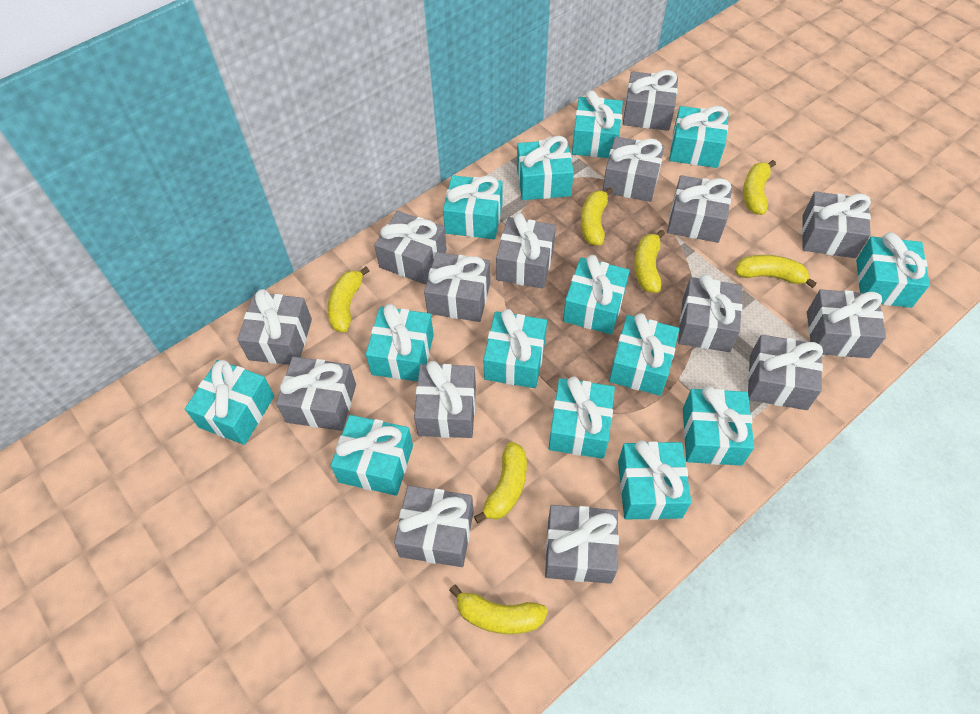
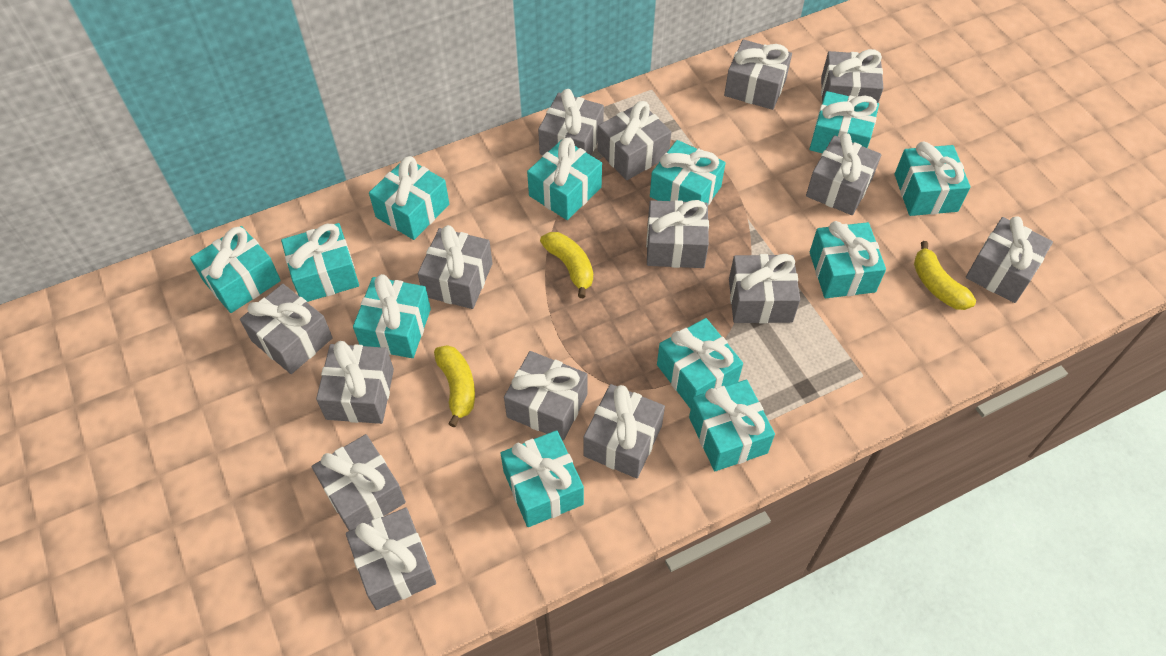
turquoise gift: 14 -> 12
yellow banana: 7 -> 3

